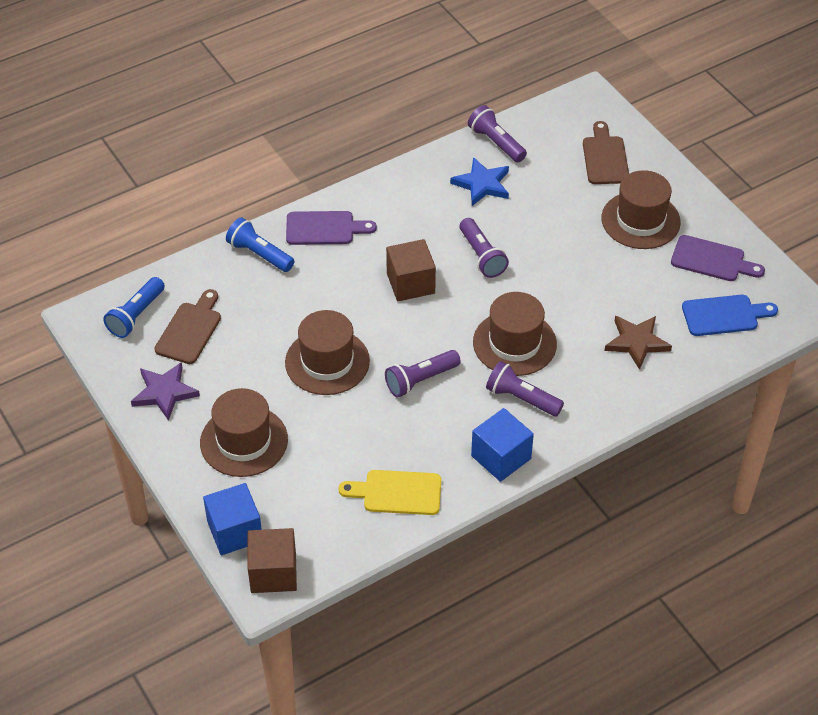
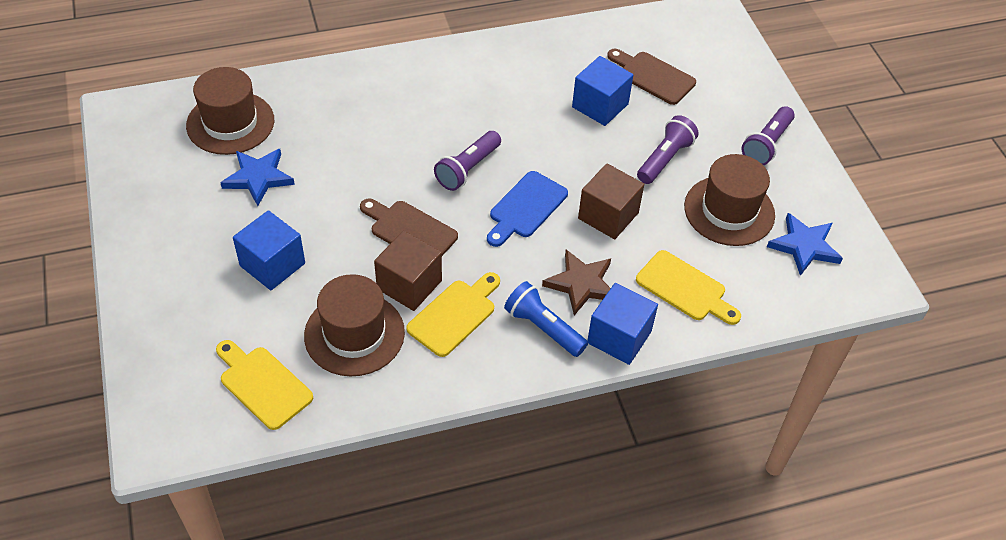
blue cube: 2 -> 3
blue flashlight: 2 -> 1
blue star: 1 -> 2
brown hat: 4 -> 3
purple cutting board: 2 -> 0
purple flashlight: 4 -> 3
purple star: 1 -> 0
yellow cutting board: 1 -> 3

